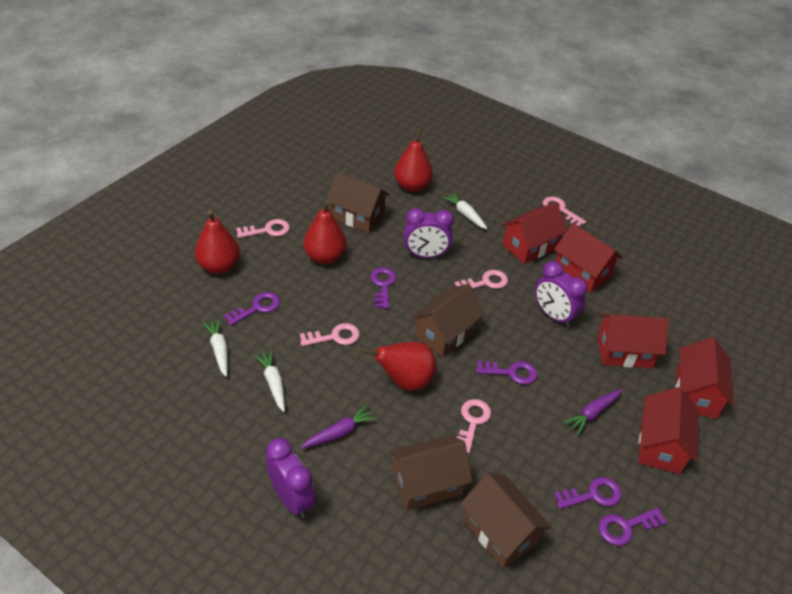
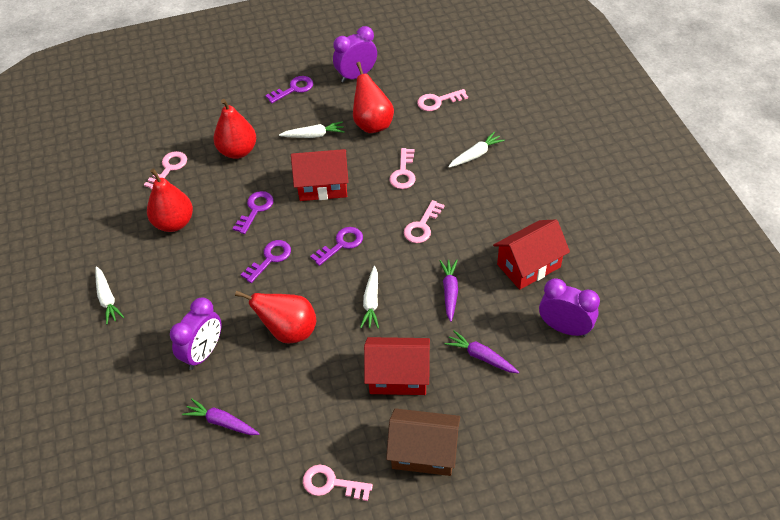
brown house: 4 -> 1
purple carrot: 2 -> 3
purple key: 5 -> 4
red house: 5 -> 3
white carrot: 3 -> 4

